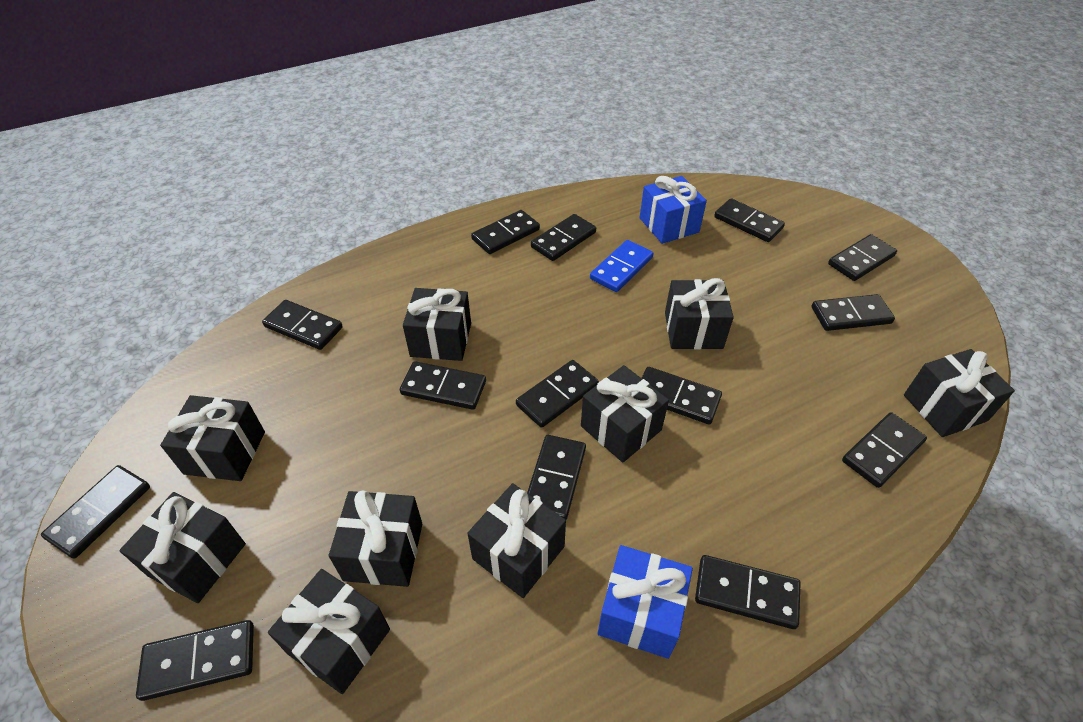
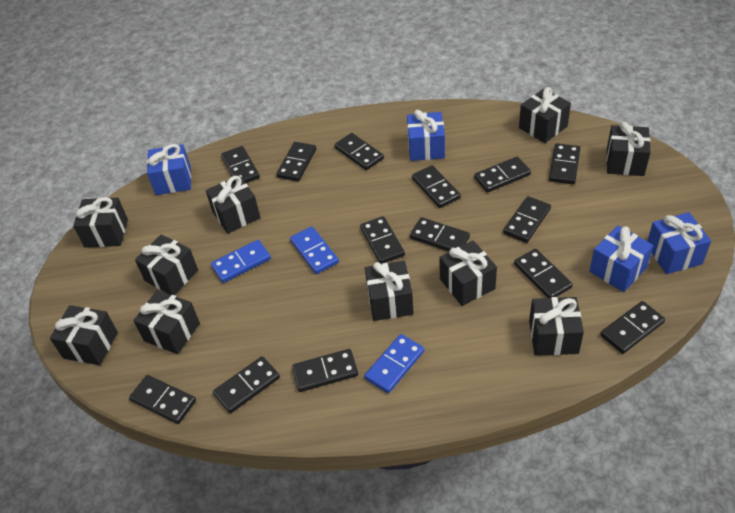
black gift: 9 -> 10
blue domino: 1 -> 3
blue gift: 2 -> 4

